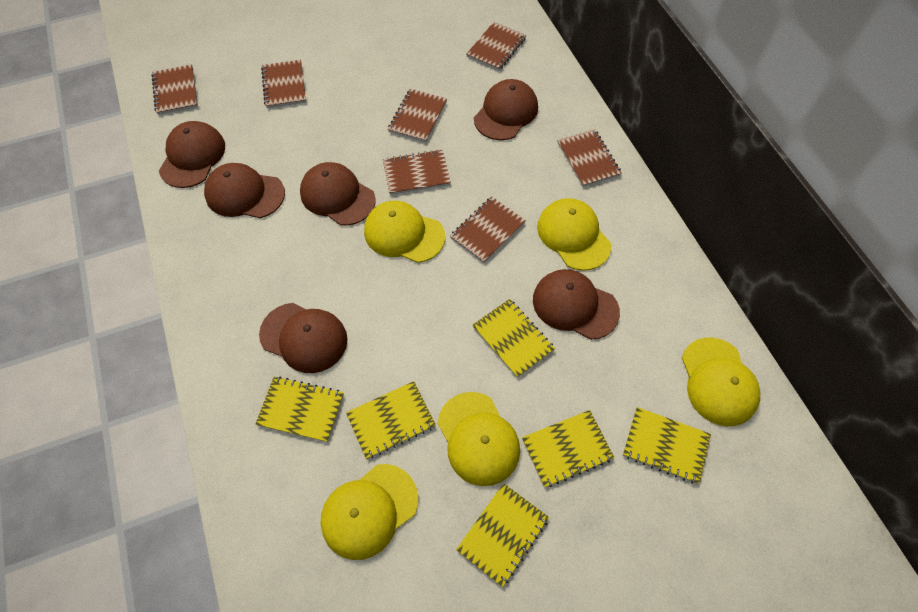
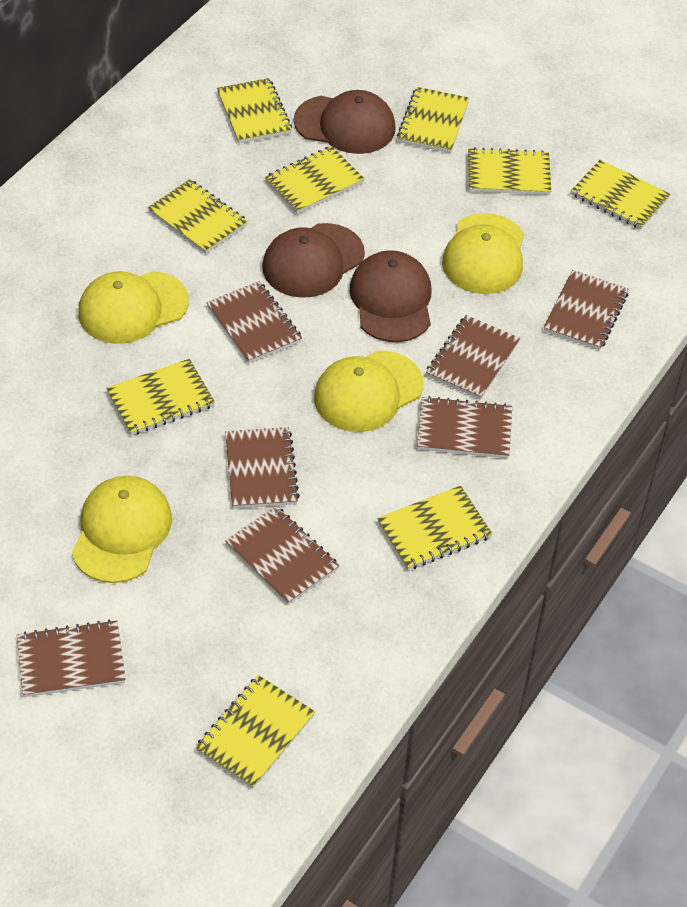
brown cap: 6 -> 3
yellow cap: 5 -> 4
yellow notebook: 6 -> 9

